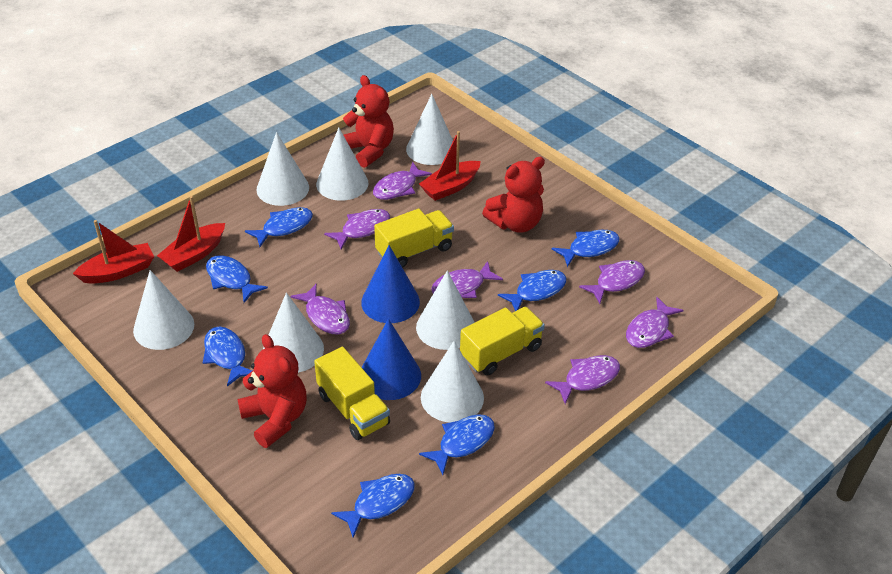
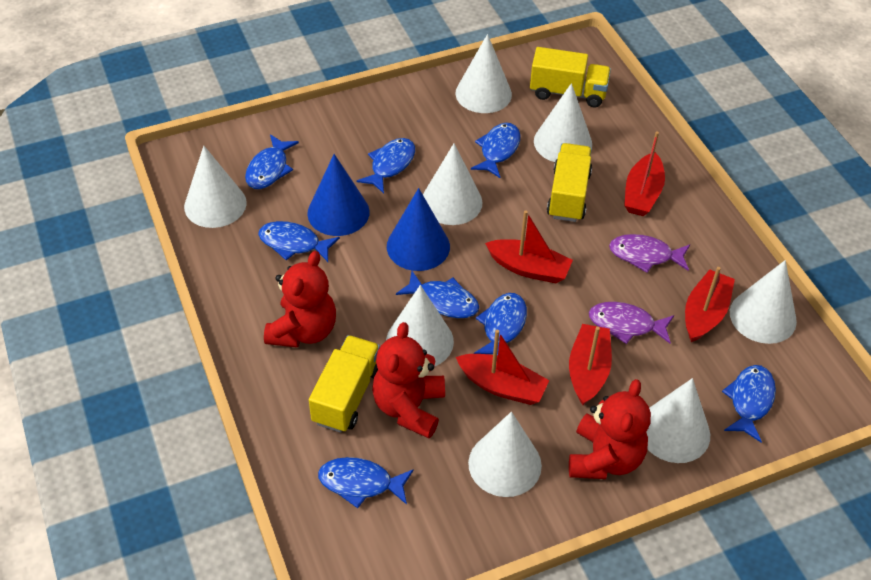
blue fish: 7 -> 8
purple fish: 7 -> 2
red boat: 3 -> 5
white cone: 7 -> 8

